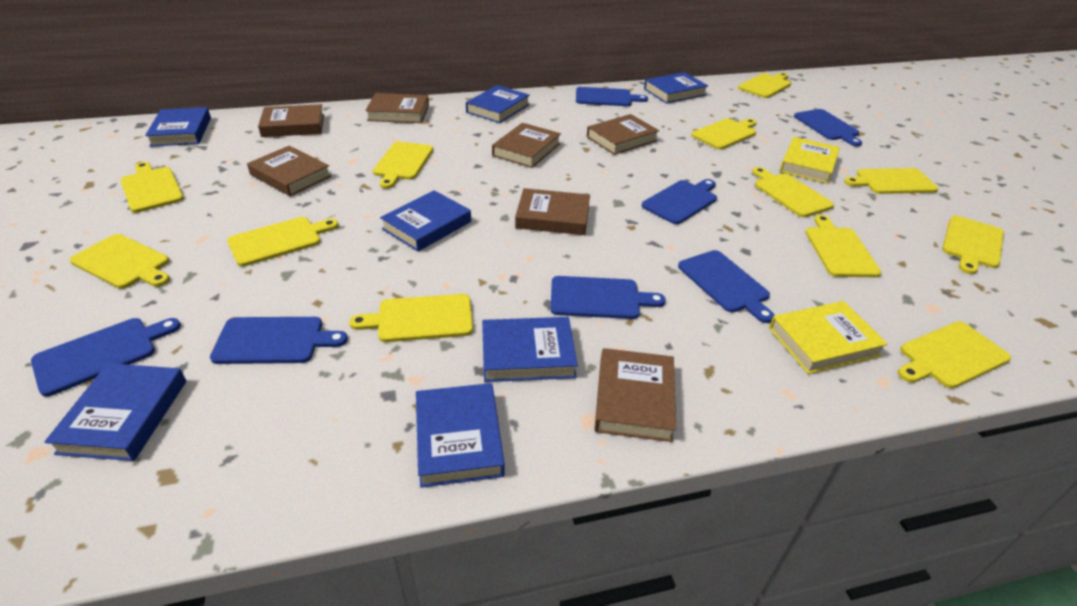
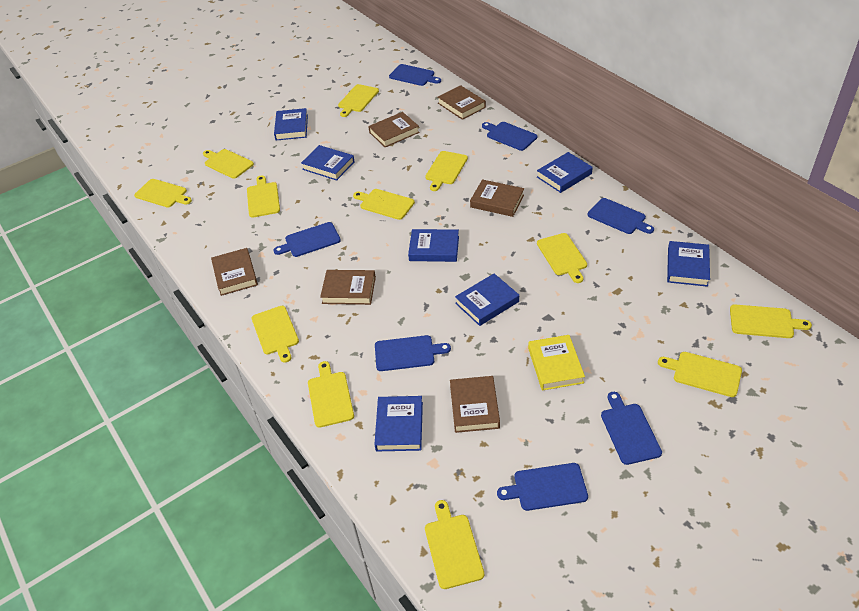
brown book: 7 -> 6
yellow book: 2 -> 1

